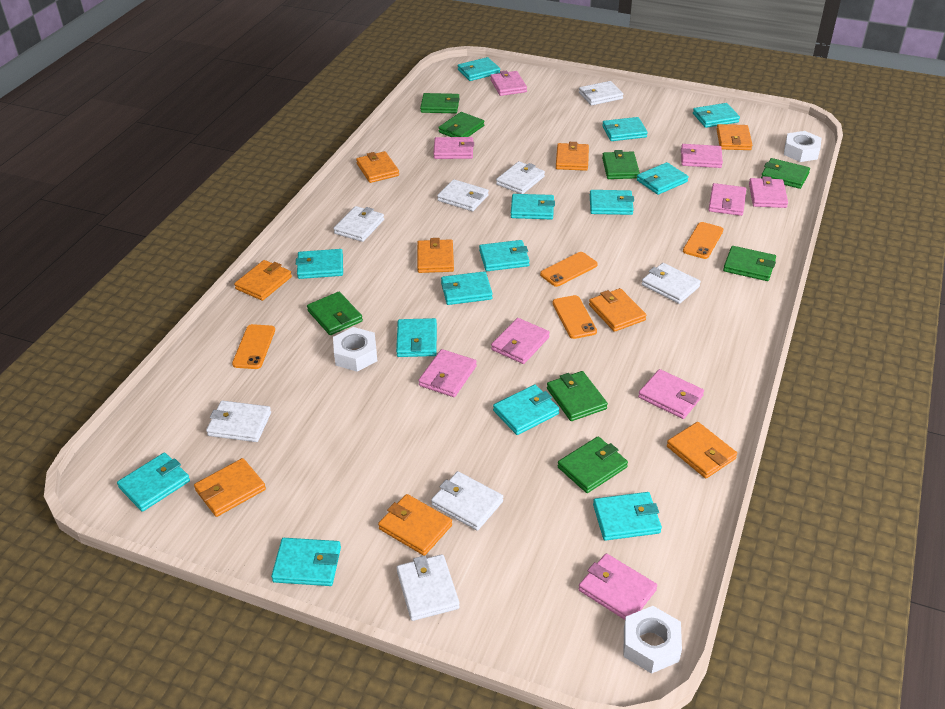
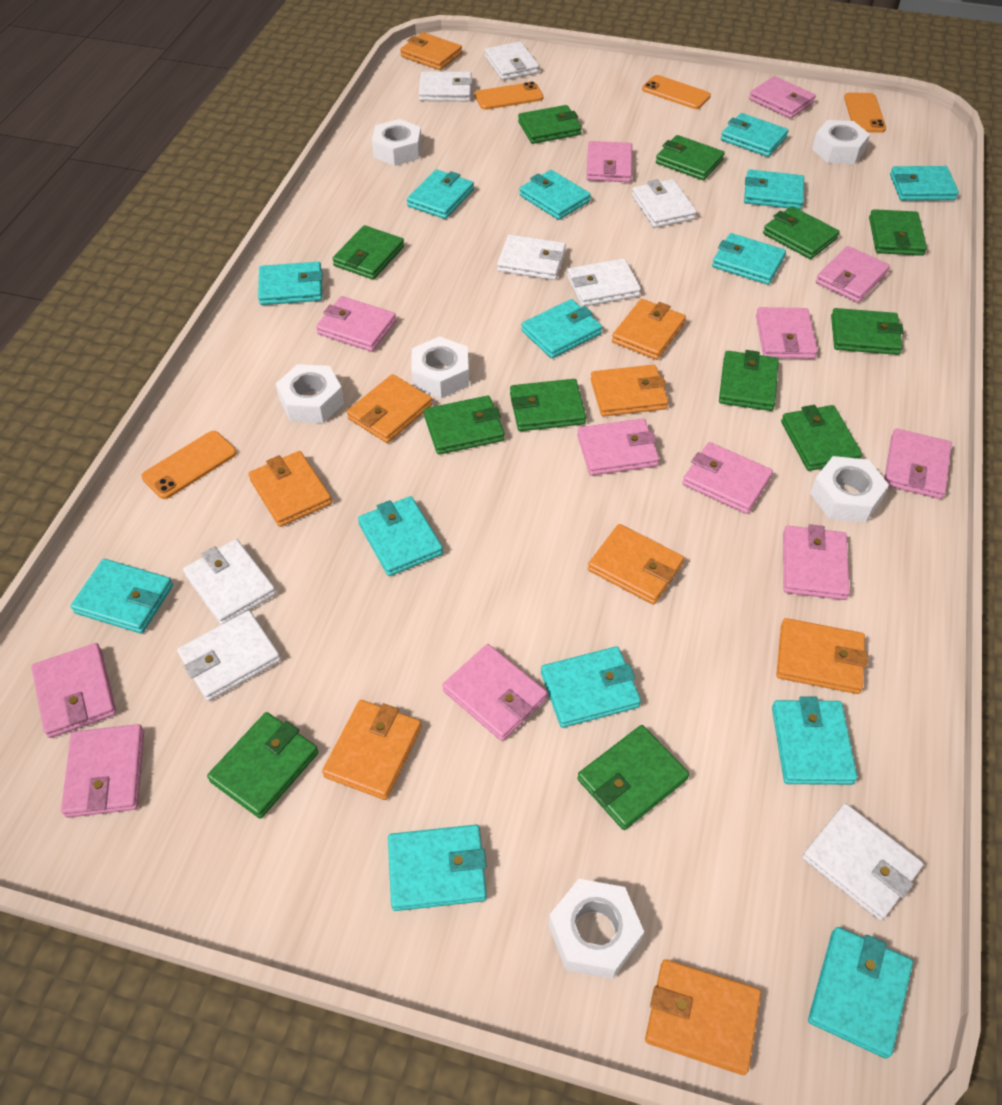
green wallet: 8 -> 12
pink wallet: 9 -> 12
white nut: 3 -> 6

